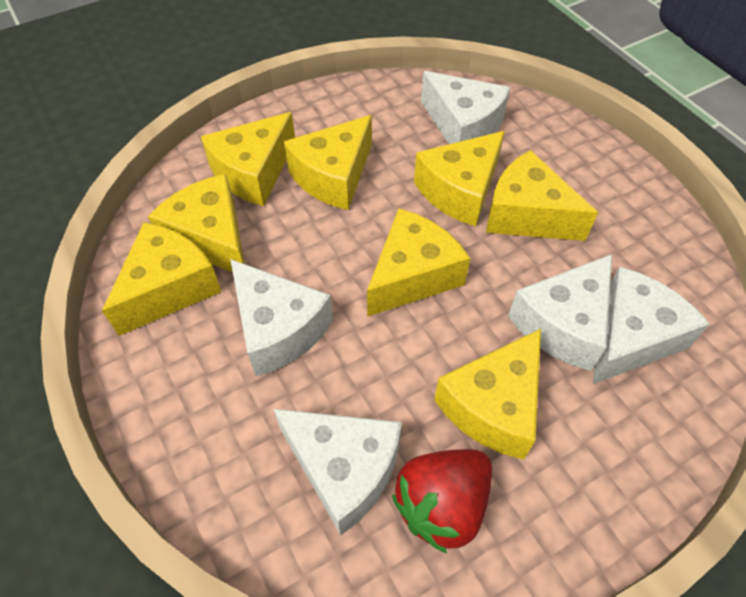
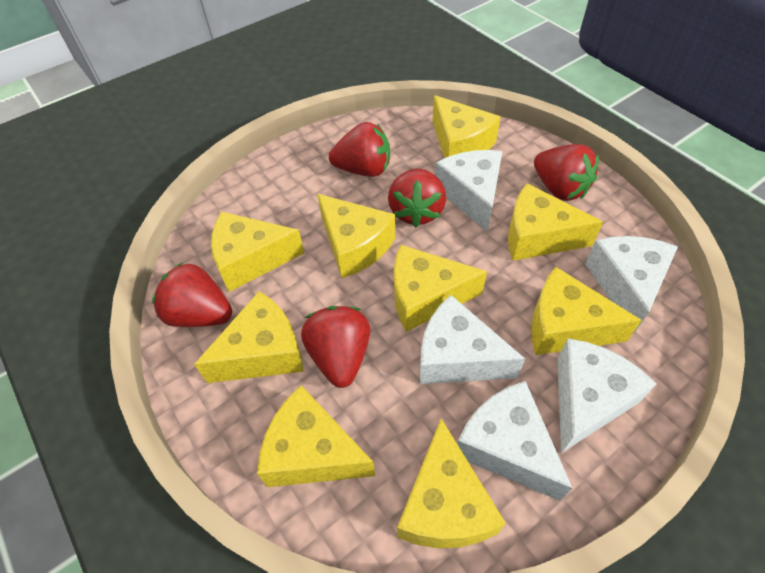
red strawberry: 1 -> 5
yellow cheese: 8 -> 9

